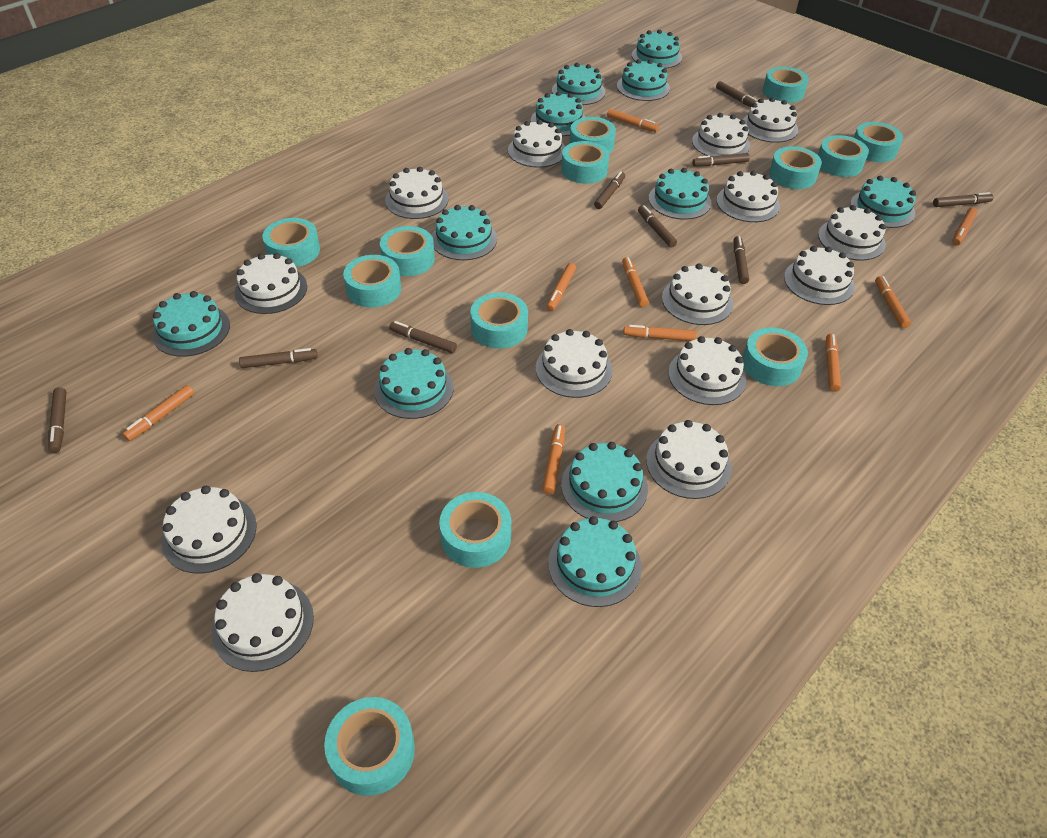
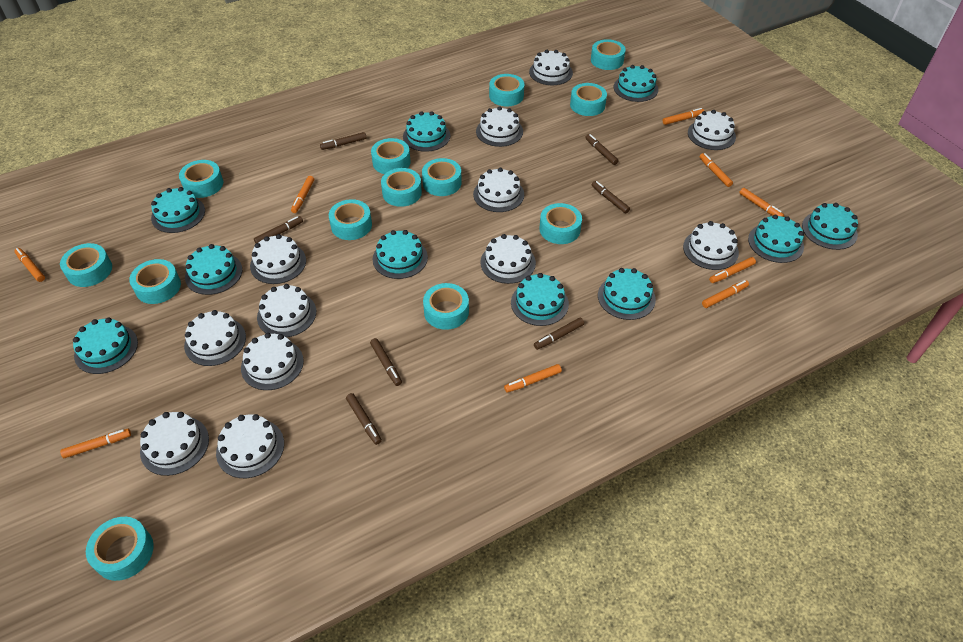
brown marker: 9 -> 7
turquoise cake: 11 -> 10
white cake: 14 -> 12

